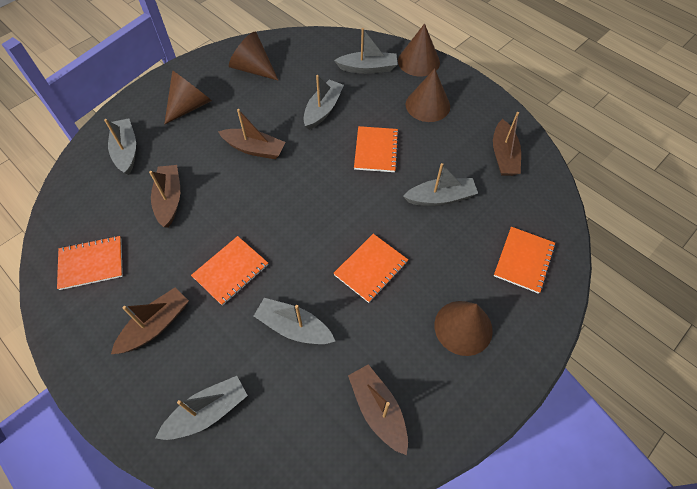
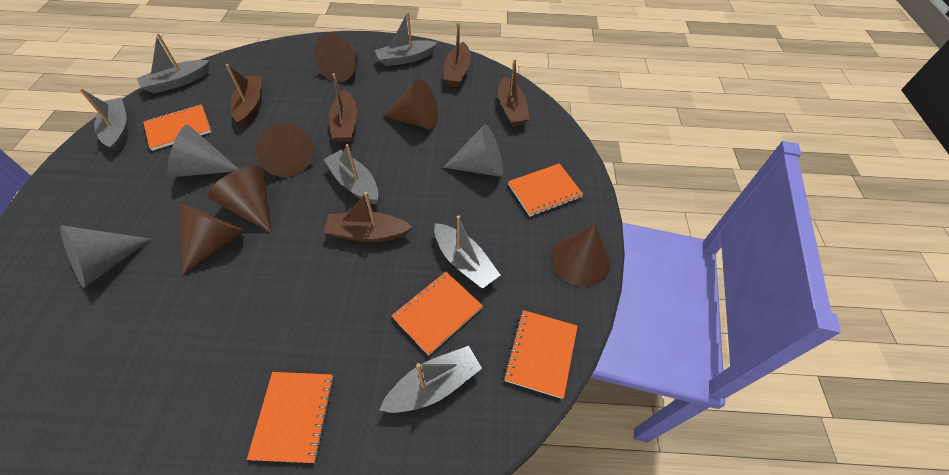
brown cone: 5 -> 6
grey cone: 0 -> 3

